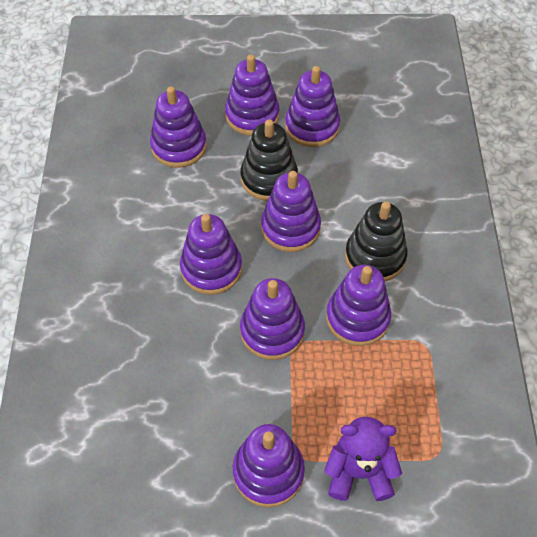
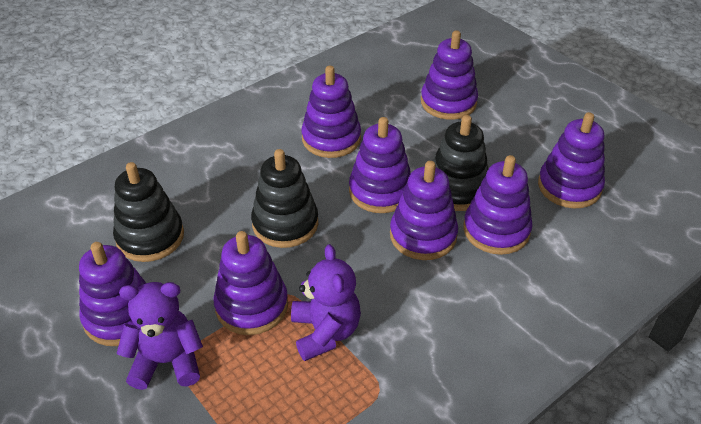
black stacking toy: 2 -> 3
purple teddy bear: 1 -> 2

